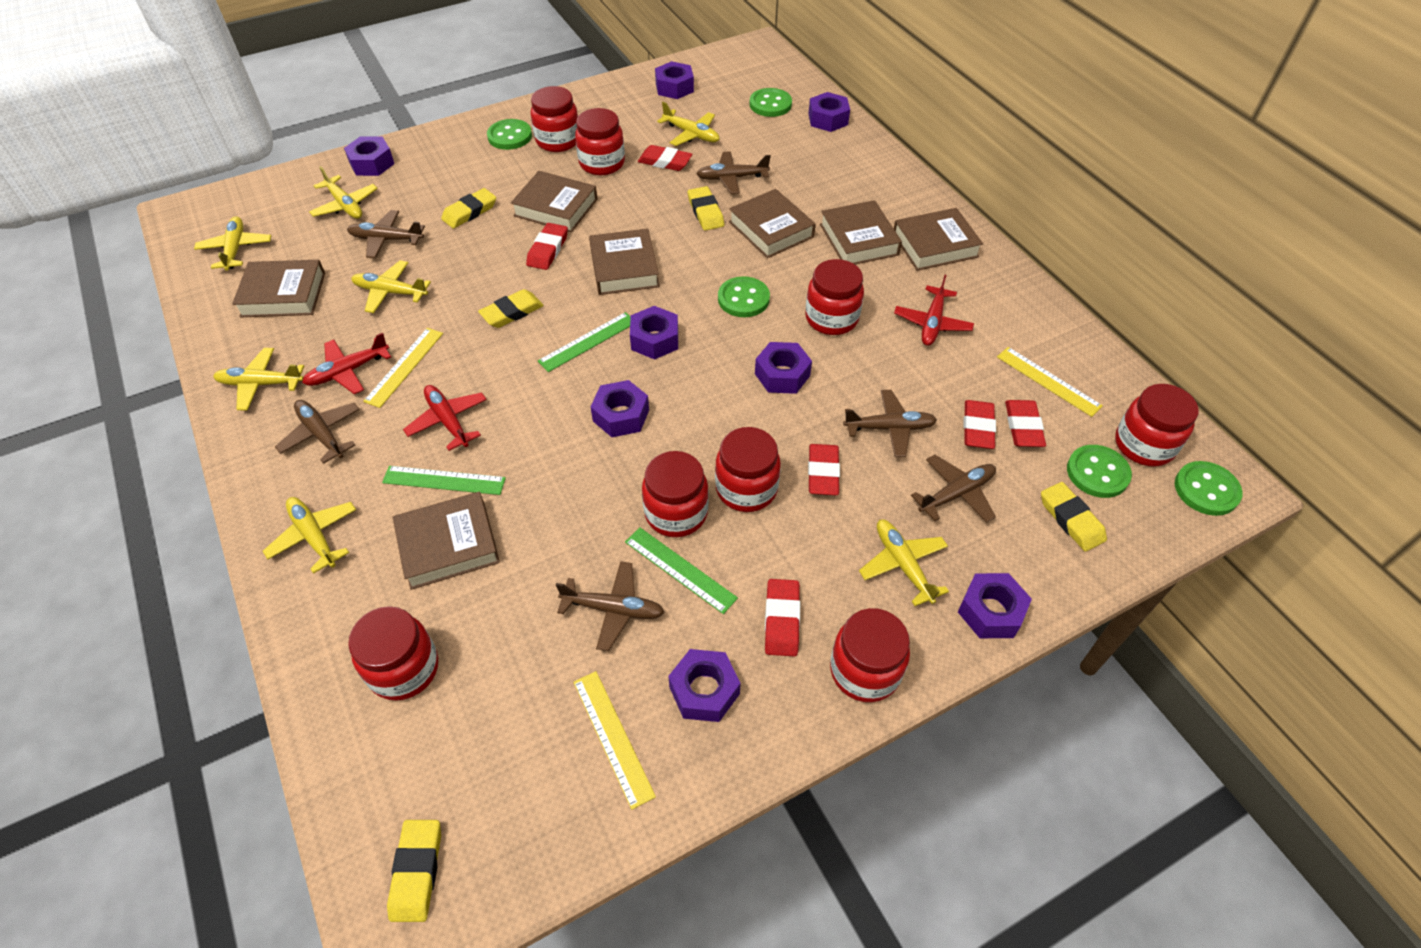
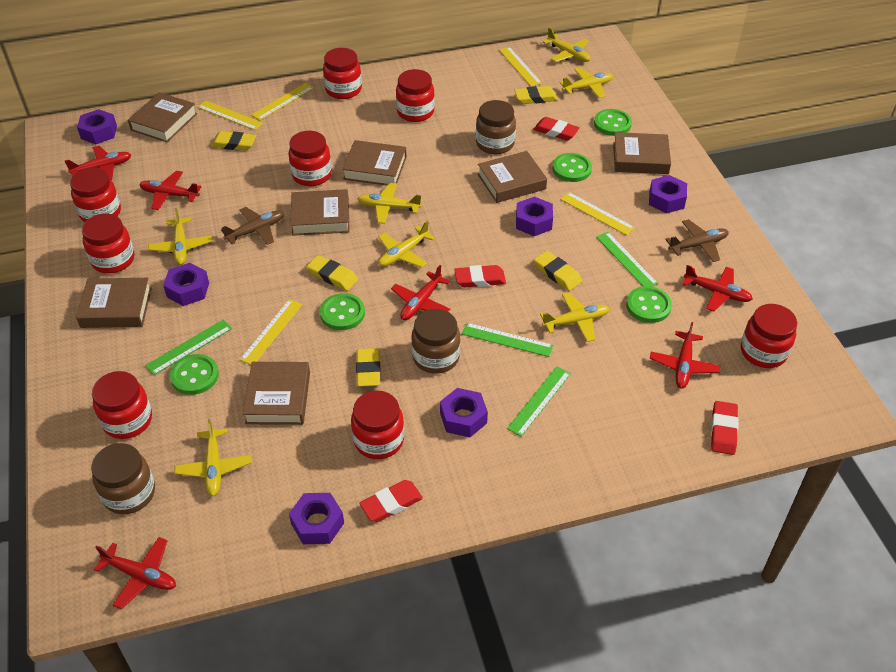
brown jar: 0 -> 3
brown plane: 6 -> 2
green ruler: 3 -> 4
purple nut: 8 -> 6
red eraser: 6 -> 4
red plane: 3 -> 6
yellow ruler: 3 -> 5

